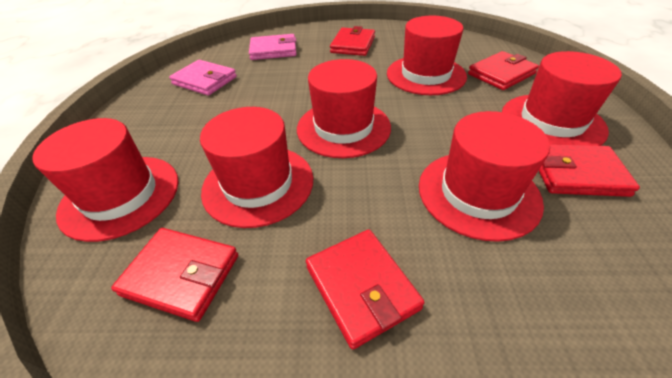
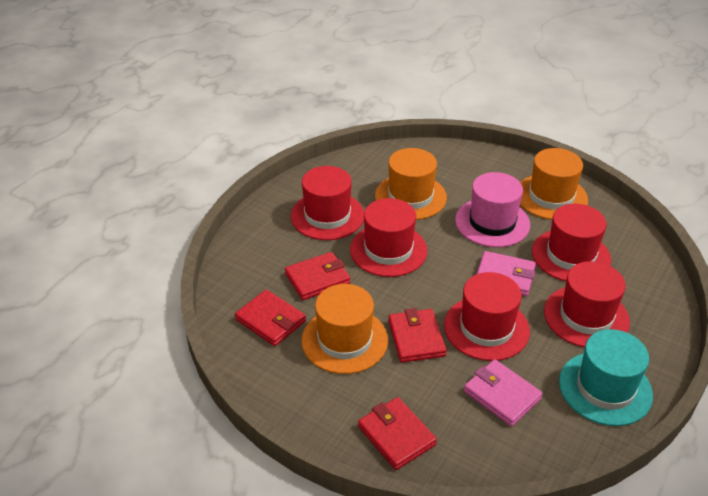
orange hat: 0 -> 3
pink hat: 0 -> 1
red hat: 6 -> 5
red wallet: 5 -> 4
turquoise hat: 0 -> 1

